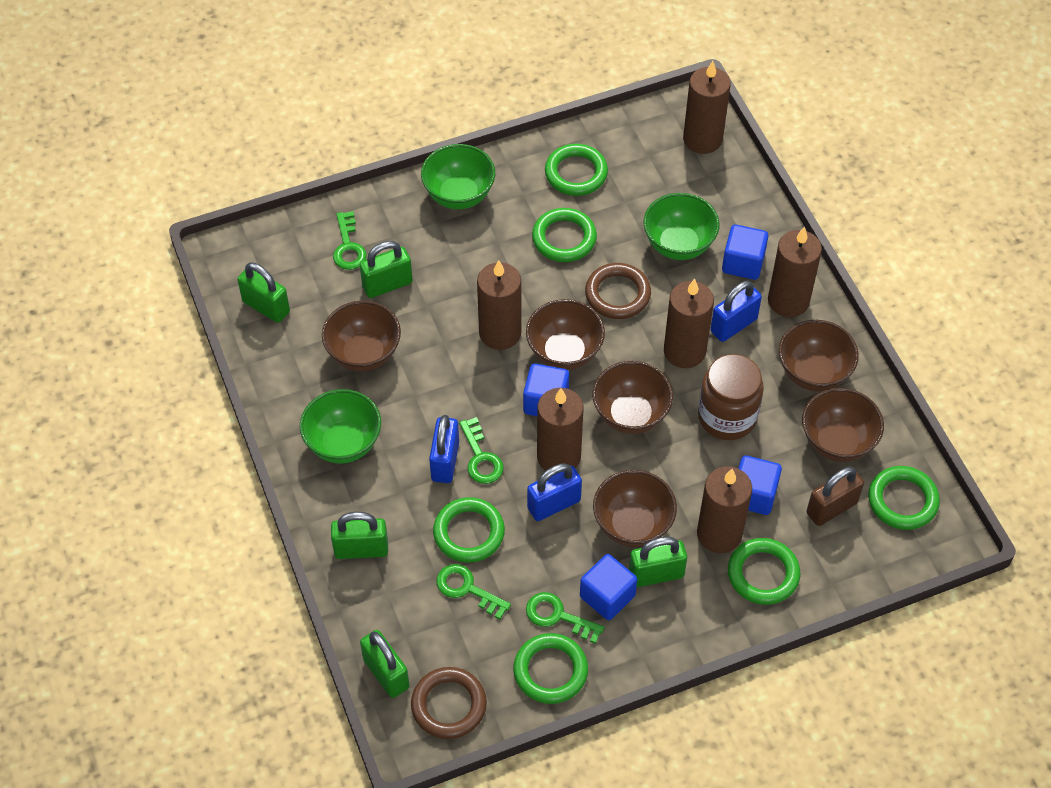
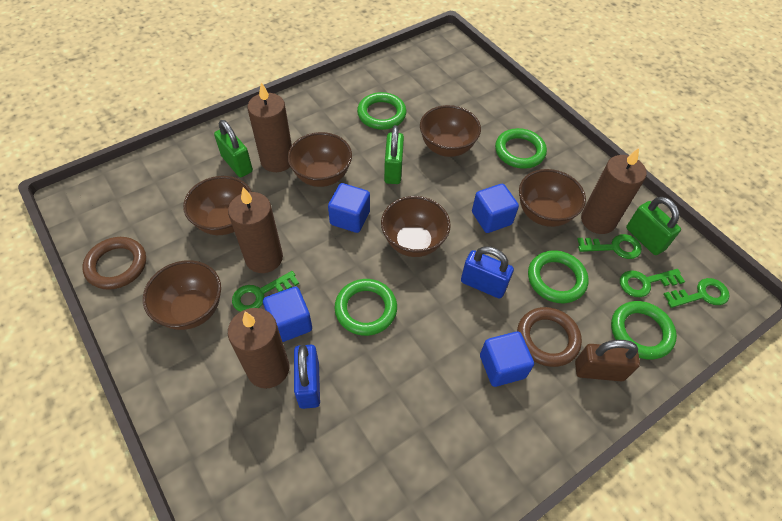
blue padlock: 3 -> 2
brown candle: 6 -> 4
brown jar: 1 -> 0
green bowl: 3 -> 0
green padlock: 5 -> 3
green ring: 6 -> 5

